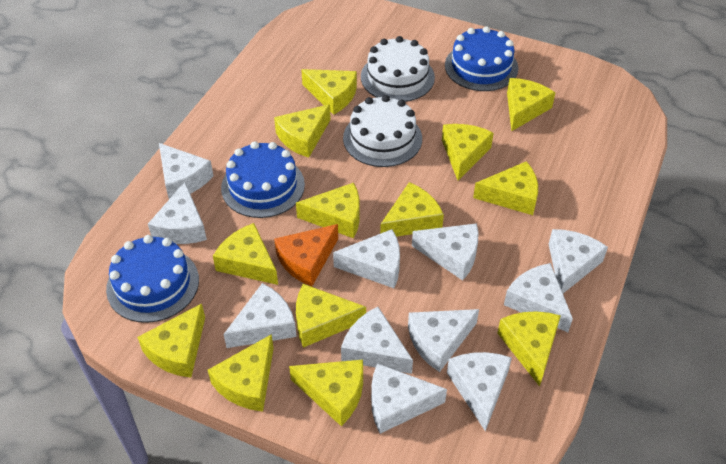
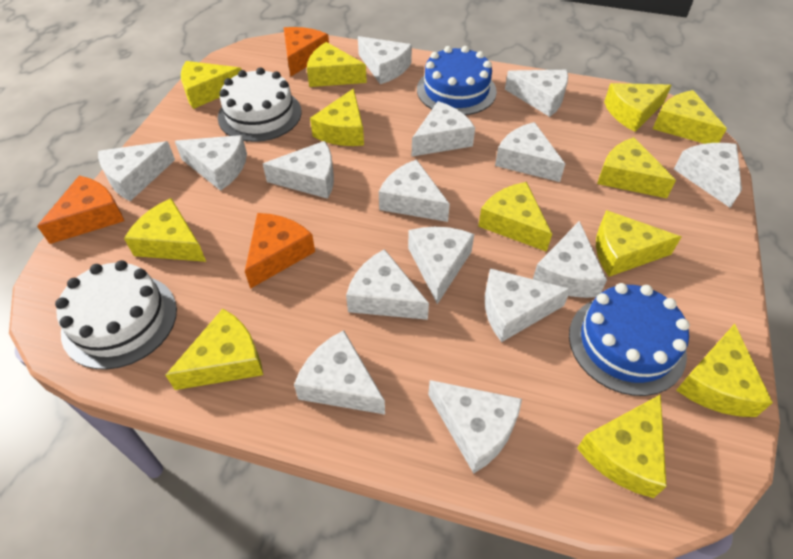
blue cake: 3 -> 2
orange cheese: 1 -> 3
white cheese: 11 -> 15
yellow cheese: 13 -> 12

